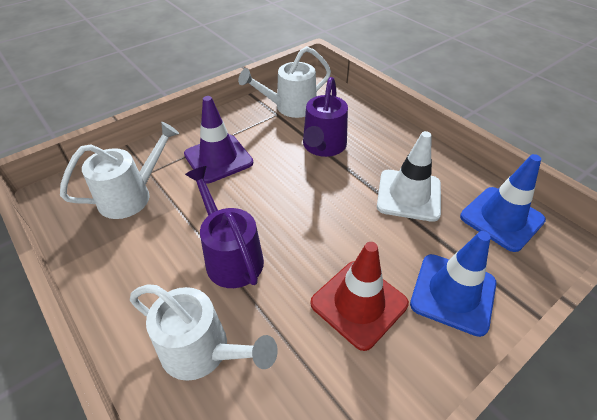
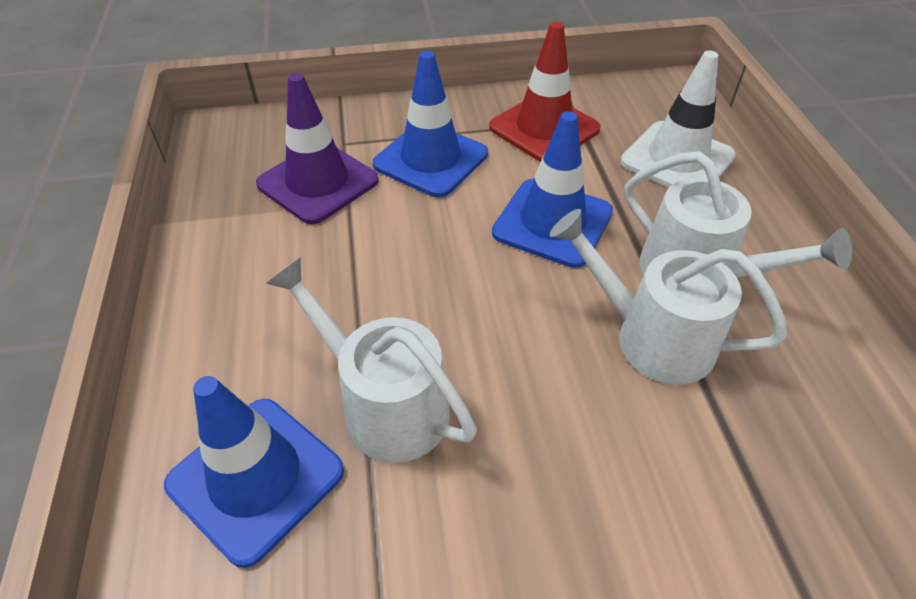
blue traffic cone: 2 -> 3
purple watering can: 2 -> 0

